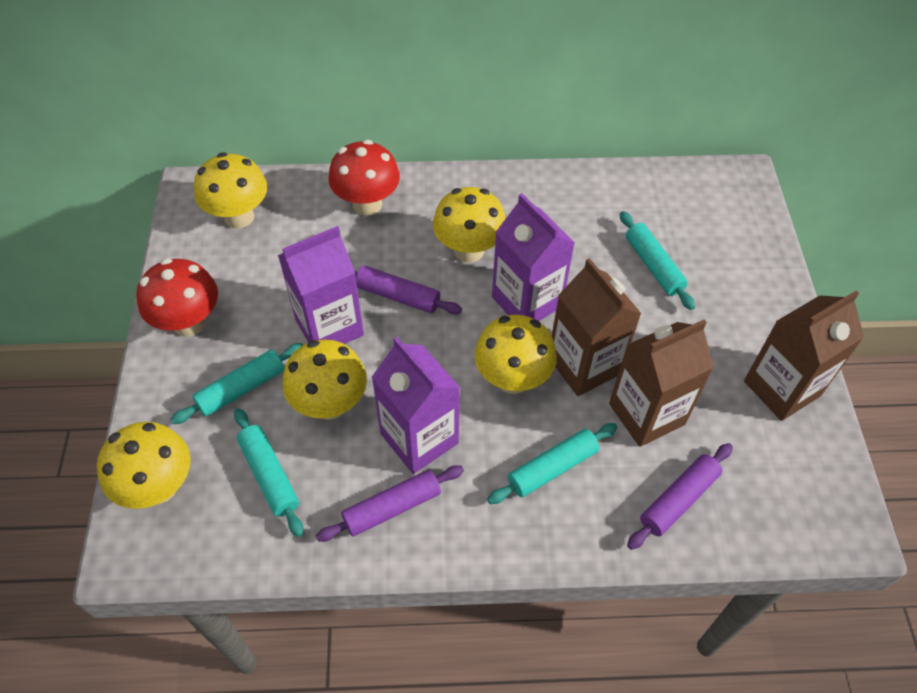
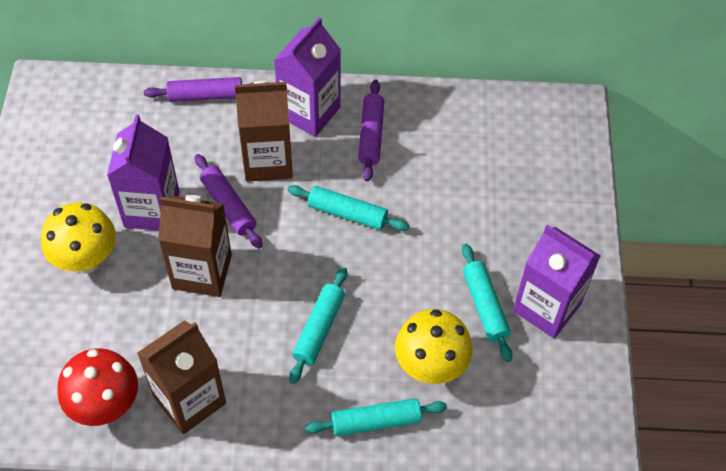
red mushroom: 2 -> 1
yellow mushroom: 5 -> 2

